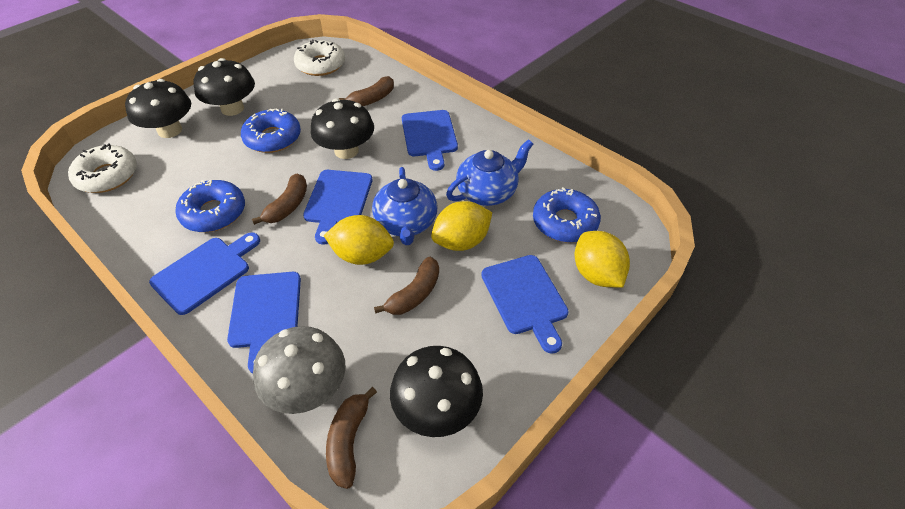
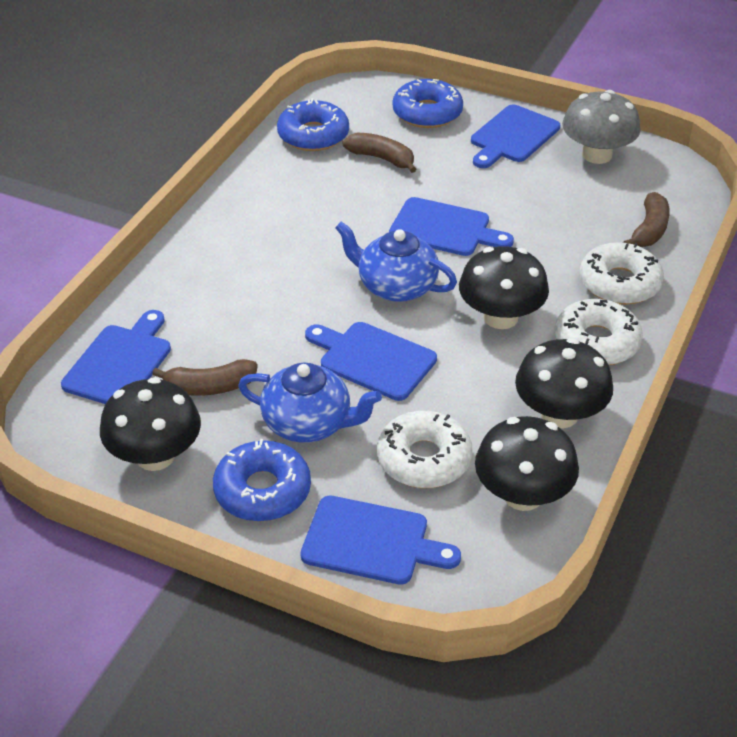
brown banana: 4 -> 3
white donut: 2 -> 3
yellow lemon: 3 -> 0

